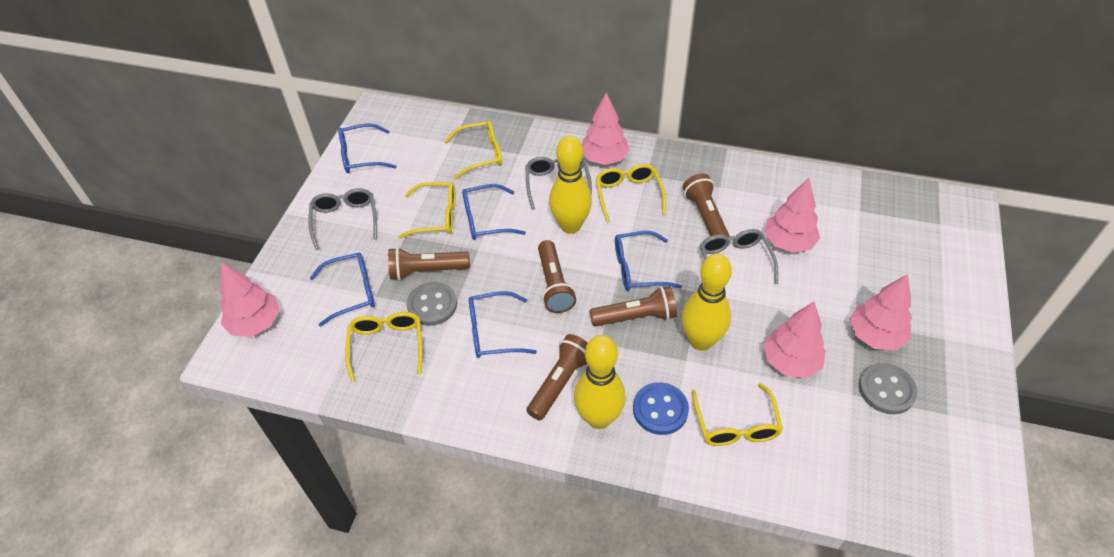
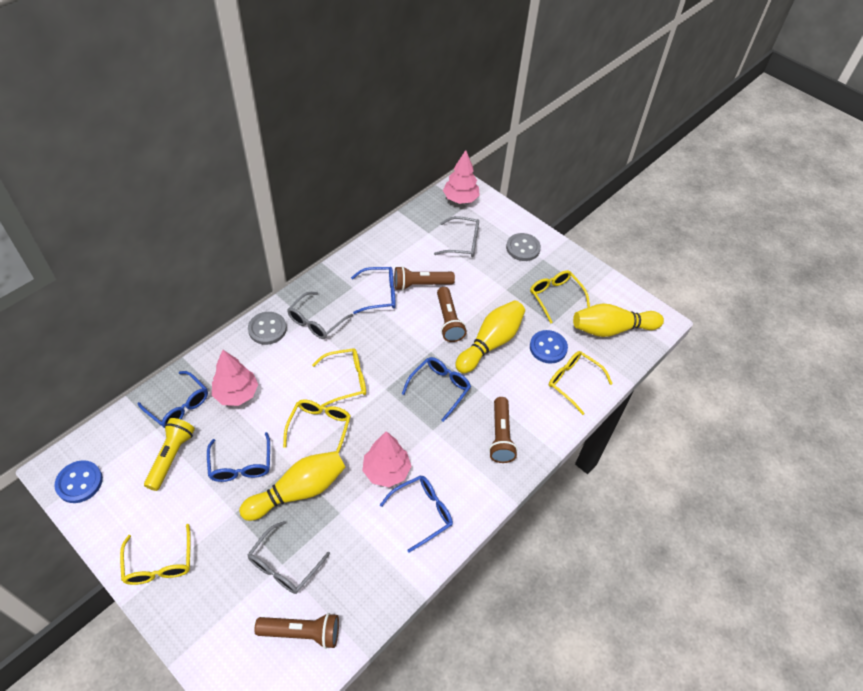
blue button: 1 -> 2
brown flashlight: 5 -> 4
pink tree: 5 -> 3
yellow flashlight: 0 -> 1

